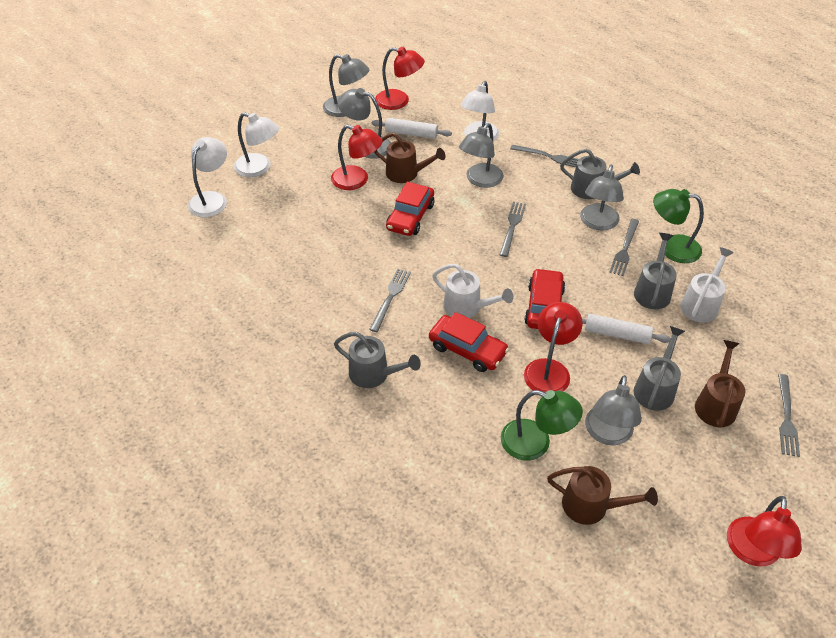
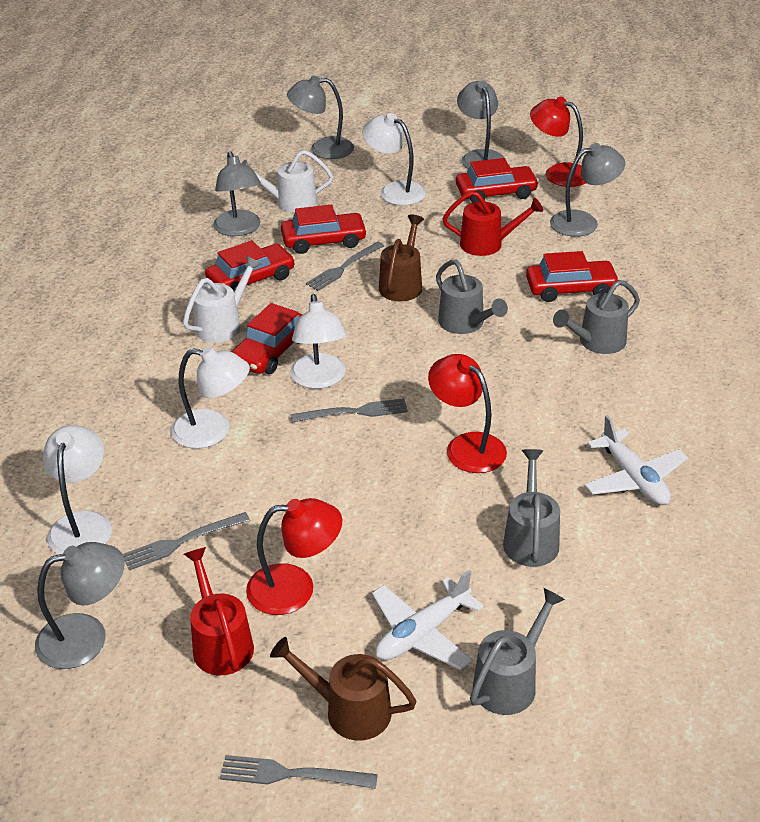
brown watering can: 3 -> 2
green lamp: 2 -> 0
grey fork: 5 -> 4
red car: 3 -> 5
red lamp: 4 -> 3
red watering can: 0 -> 2
white lamp: 3 -> 4
white plane: 0 -> 2
white rolling pin: 2 -> 0

